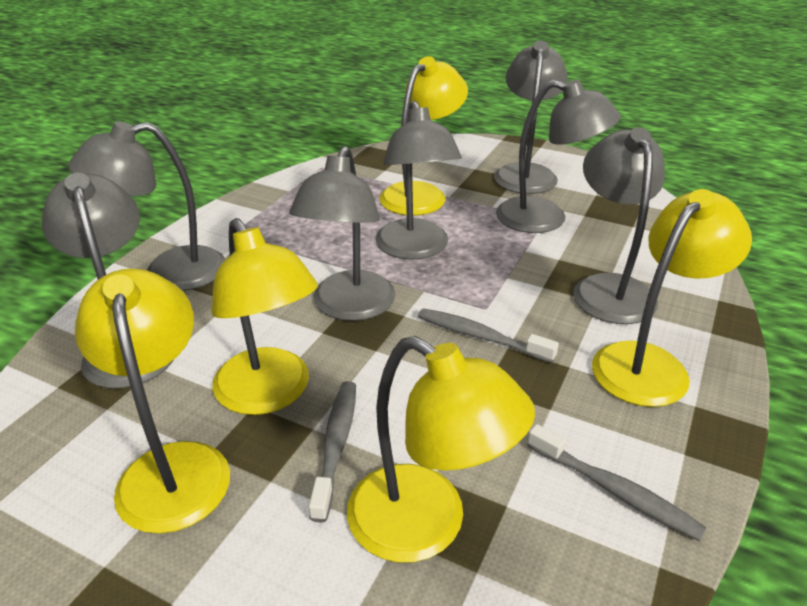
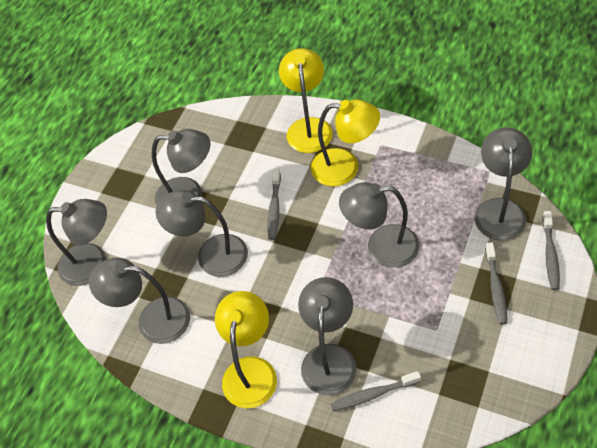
grey toothbrush: 3 -> 4
yellow lamp: 5 -> 3

